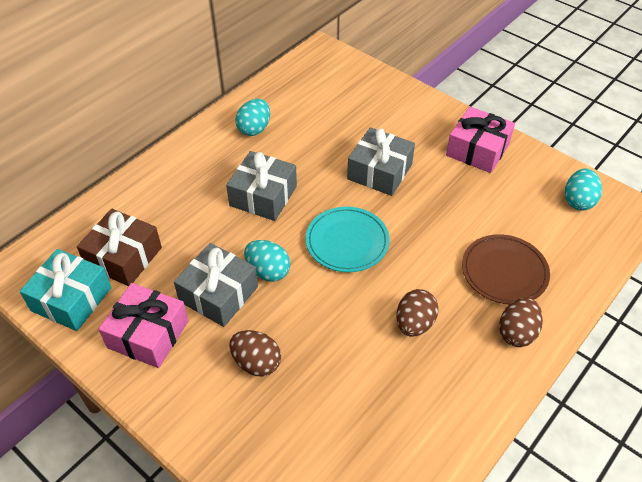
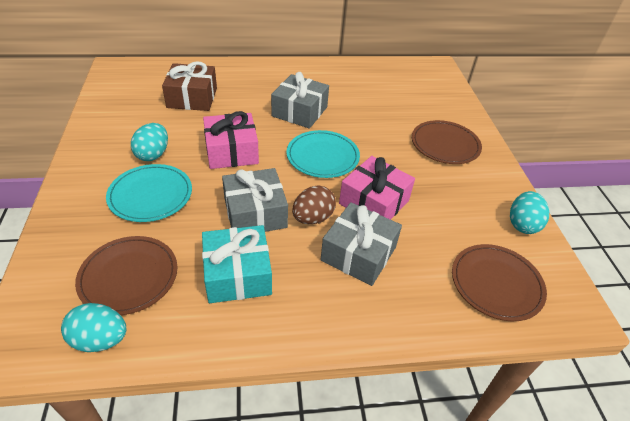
brown egg: 3 -> 1
brown plate: 1 -> 3
turquoise plate: 1 -> 2

